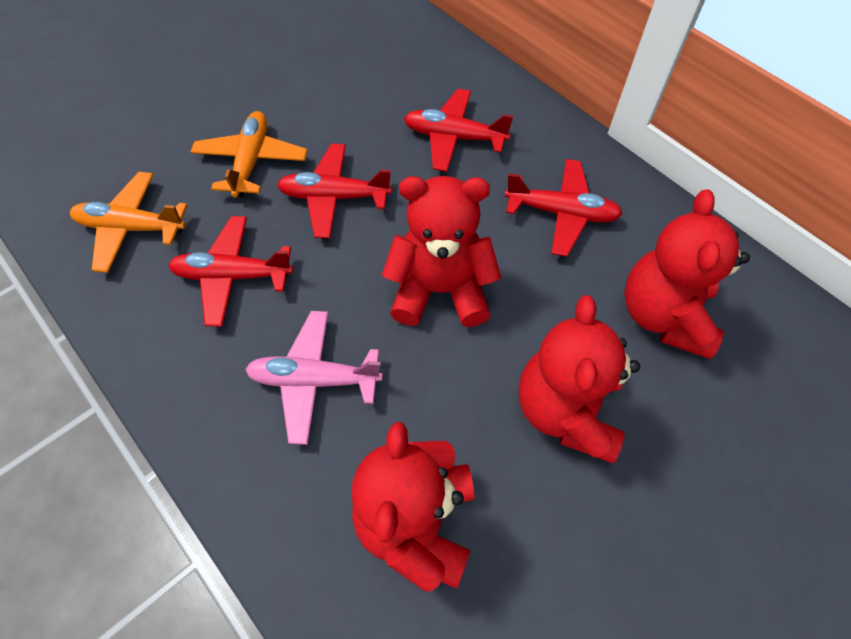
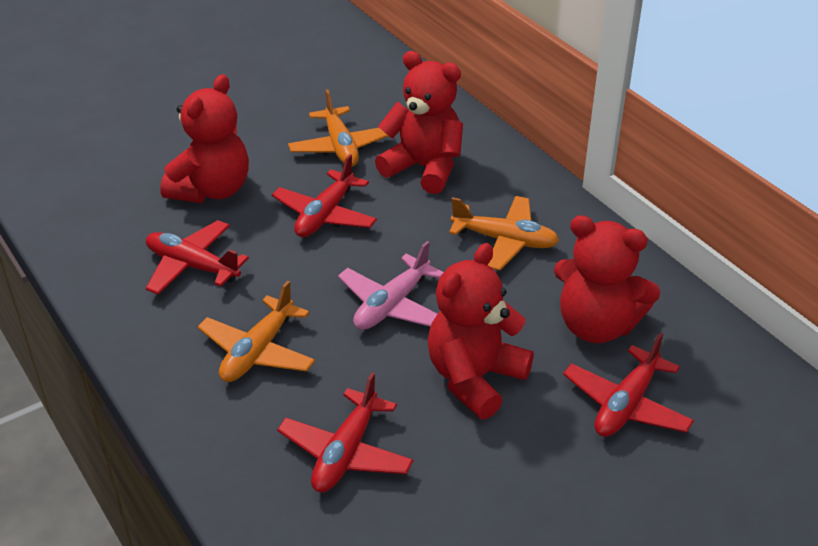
orange plane: 2 -> 3

